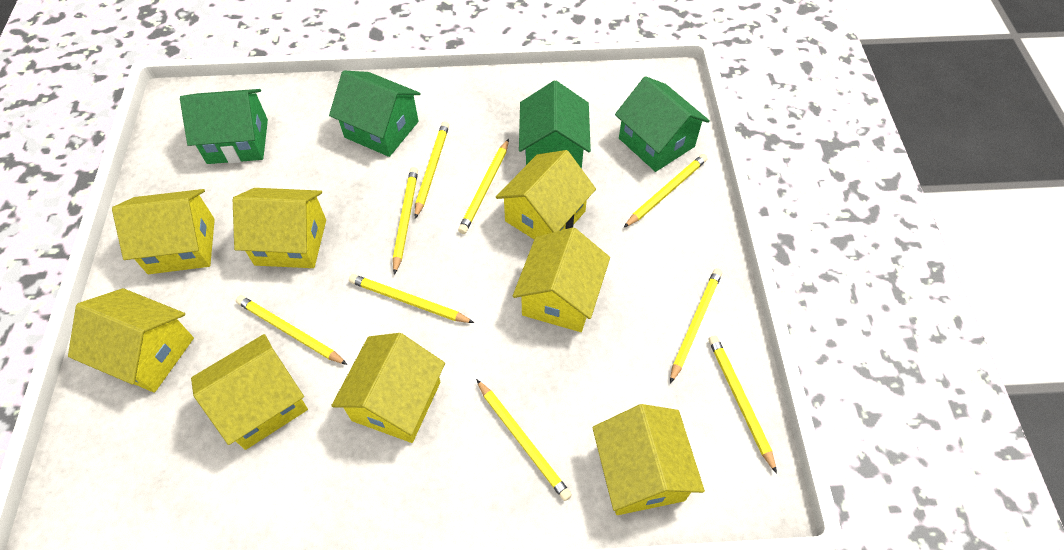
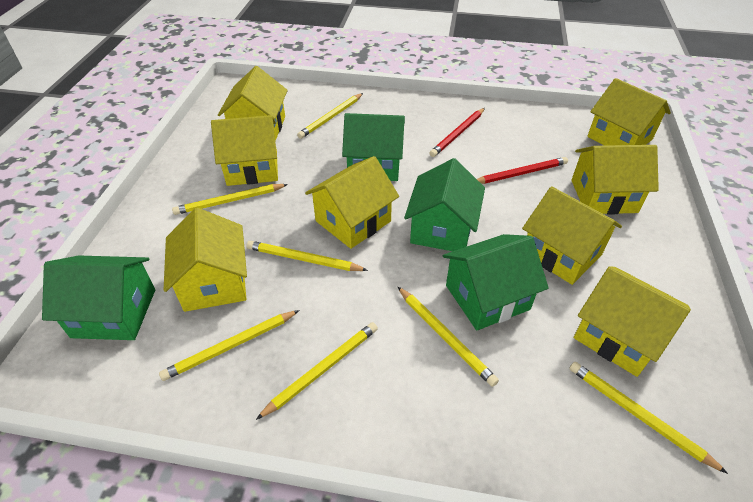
red pencil: 0 -> 2
yellow pencil: 9 -> 7

